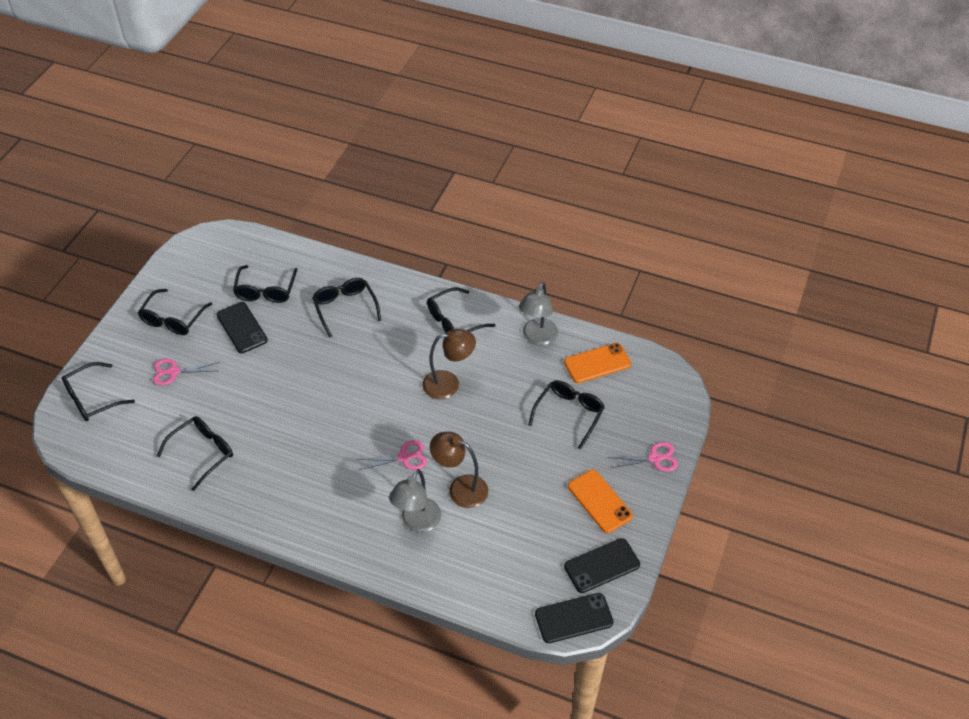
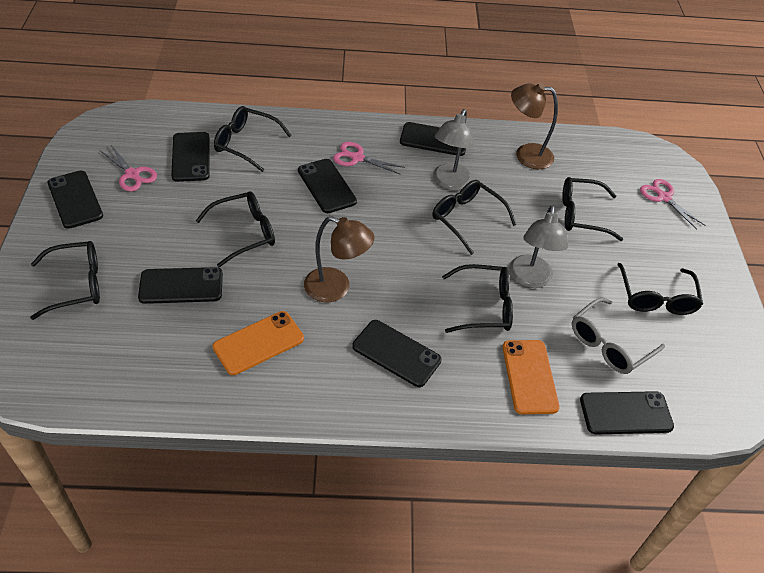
black phone: 3 -> 7
grey glasses: 0 -> 1

